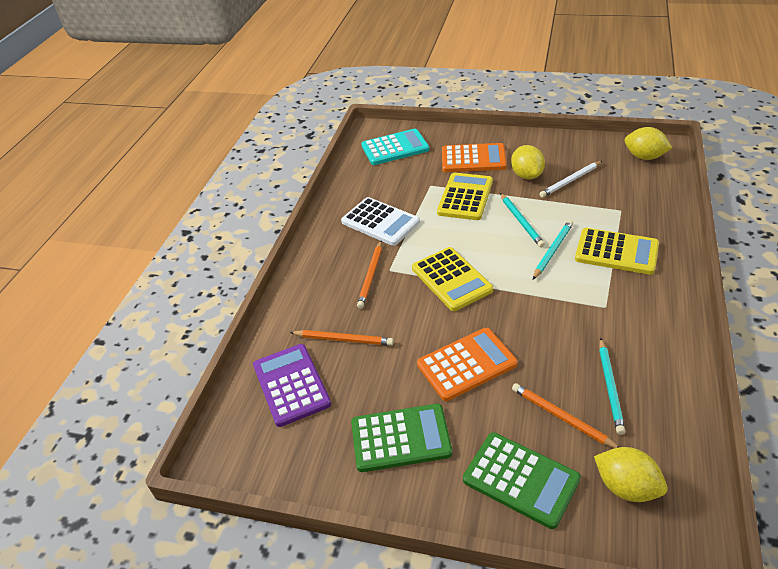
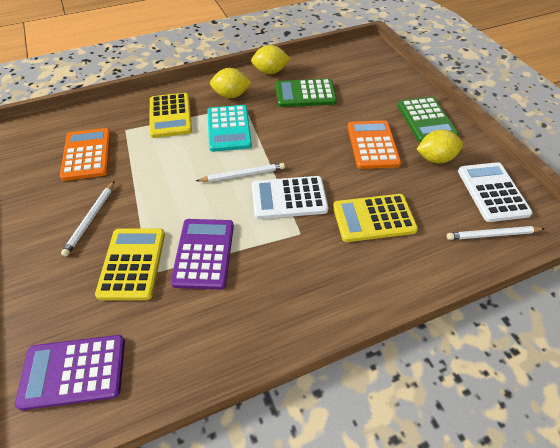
orange pencil: 3 -> 0
purple calculator: 1 -> 2
turquoise pencil: 3 -> 0
white calculator: 1 -> 2
white pencil: 1 -> 3

